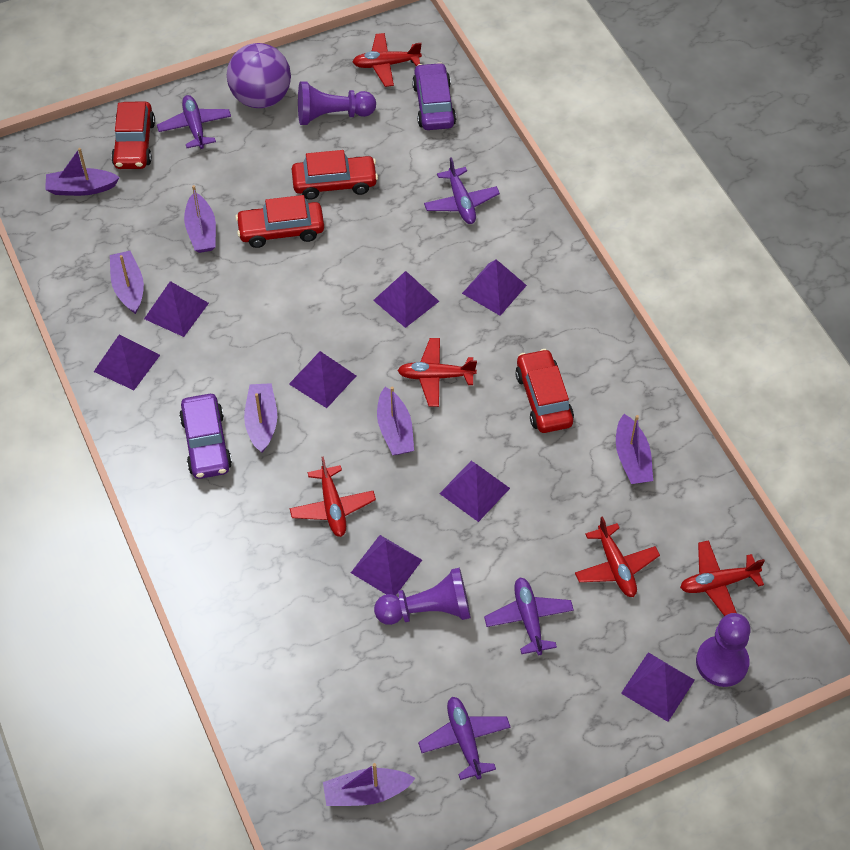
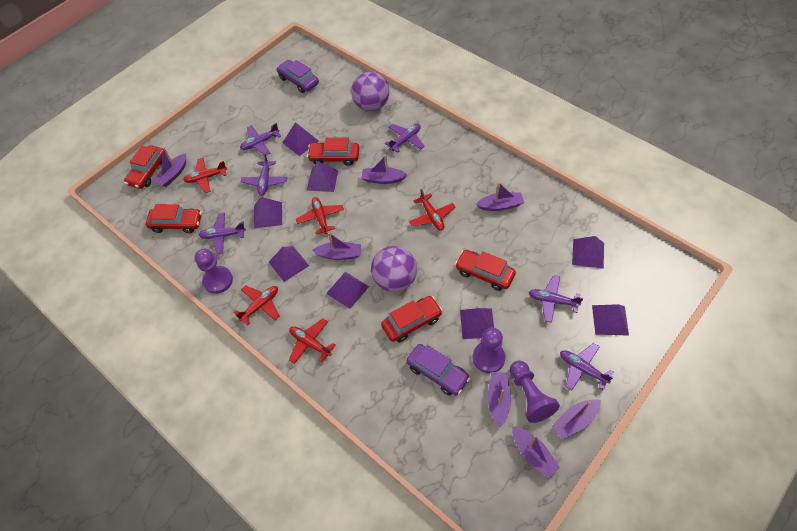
purple ball: 1 -> 2
purple plane: 4 -> 6
red car: 4 -> 5

